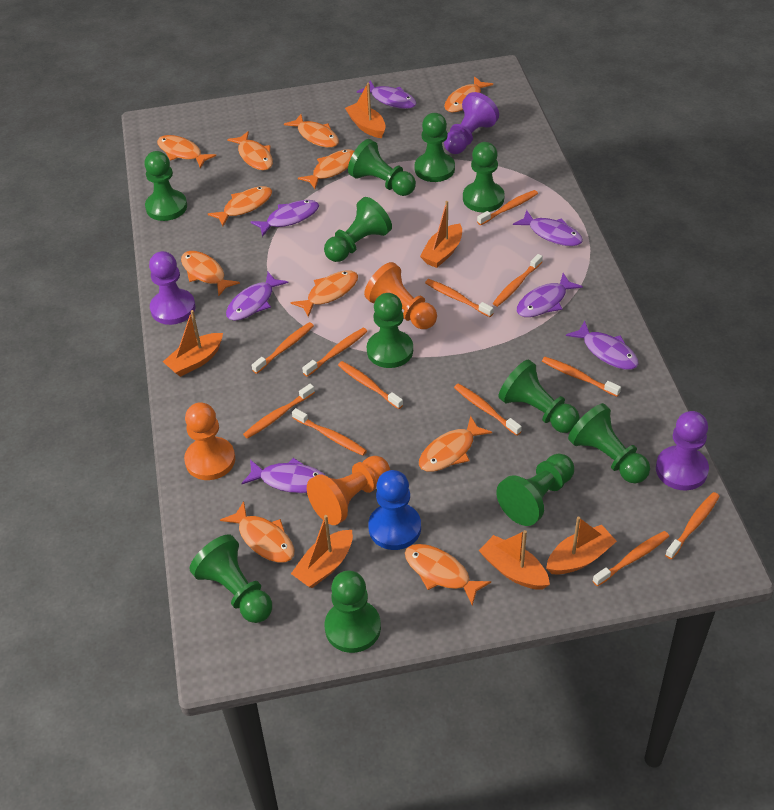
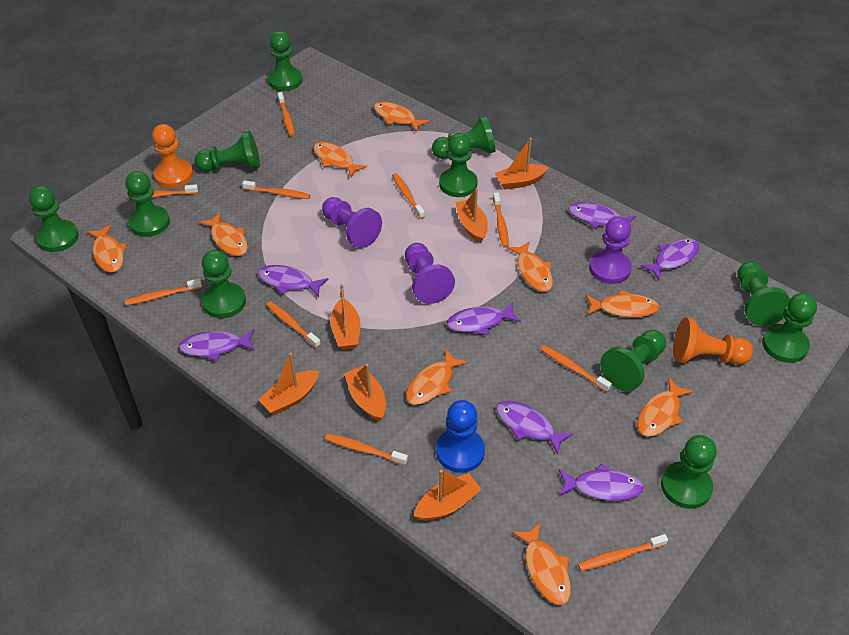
orange fish: 11 -> 9
orange pawn: 3 -> 2
orange toothbrush: 12 -> 10

